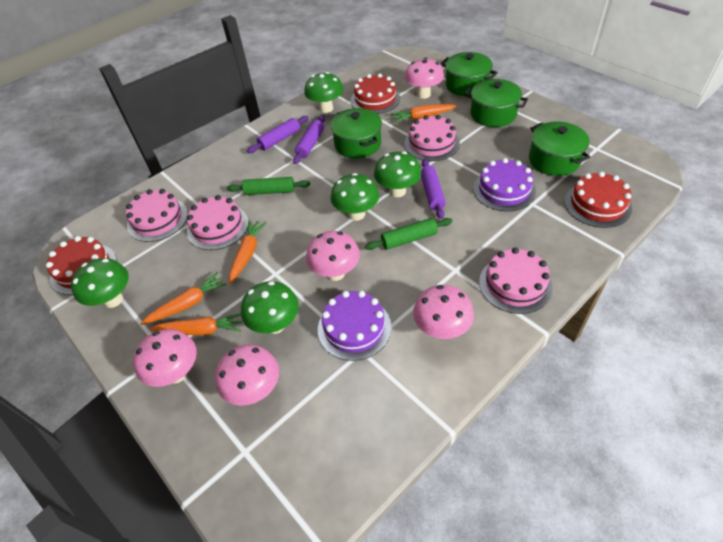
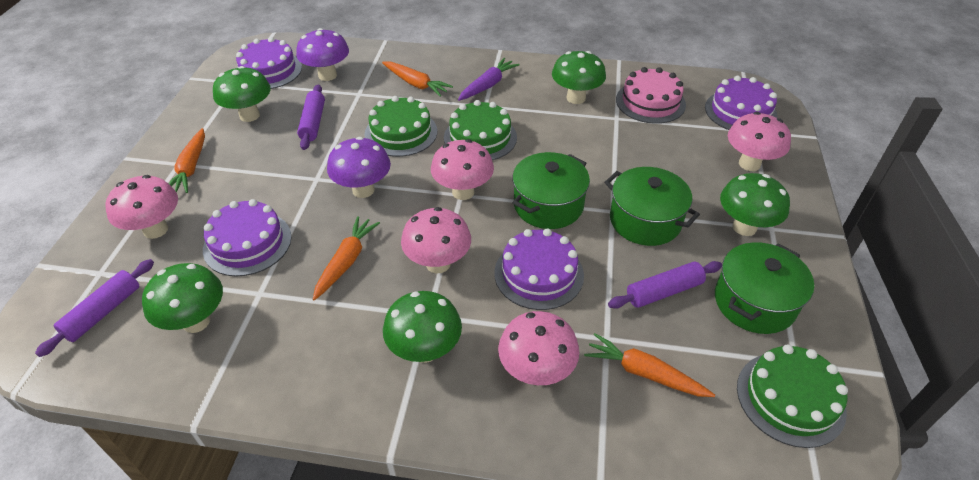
green cake: 0 -> 3
green pot: 4 -> 3
green rolling pin: 2 -> 0
pink cake: 4 -> 1
purple cake: 2 -> 4
purple carrot: 0 -> 1
purple mushroom: 0 -> 2
red cake: 3 -> 0

